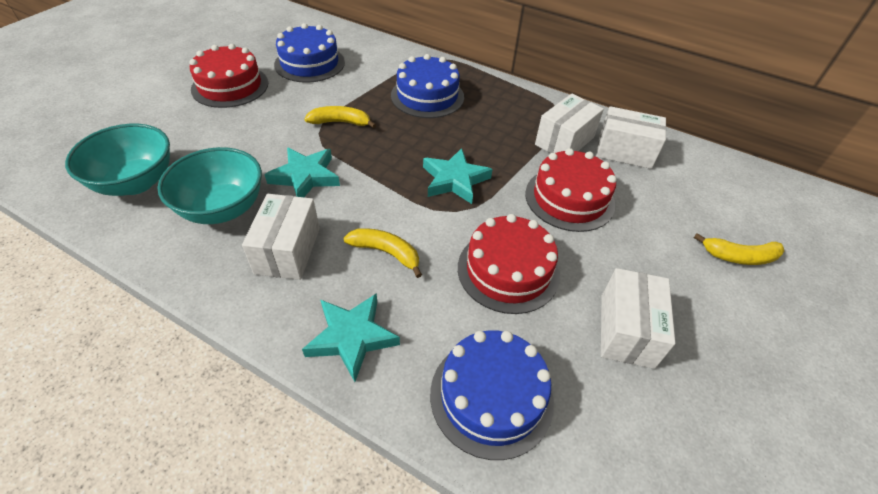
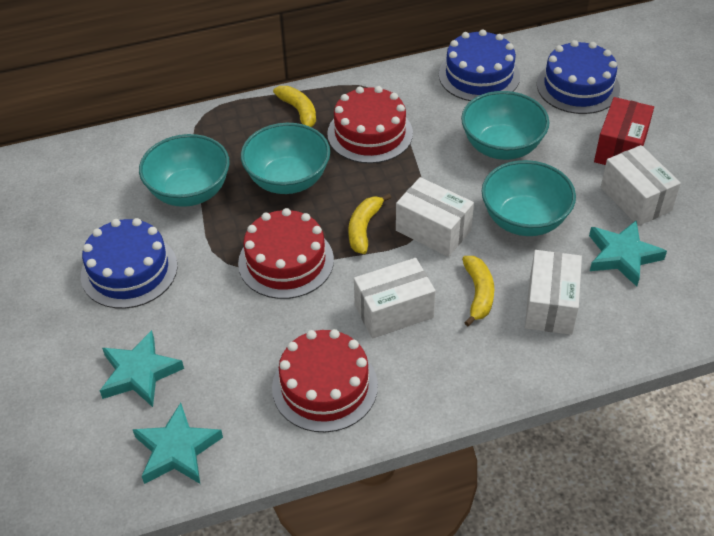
red box: 0 -> 1
turquoise bowl: 2 -> 4

